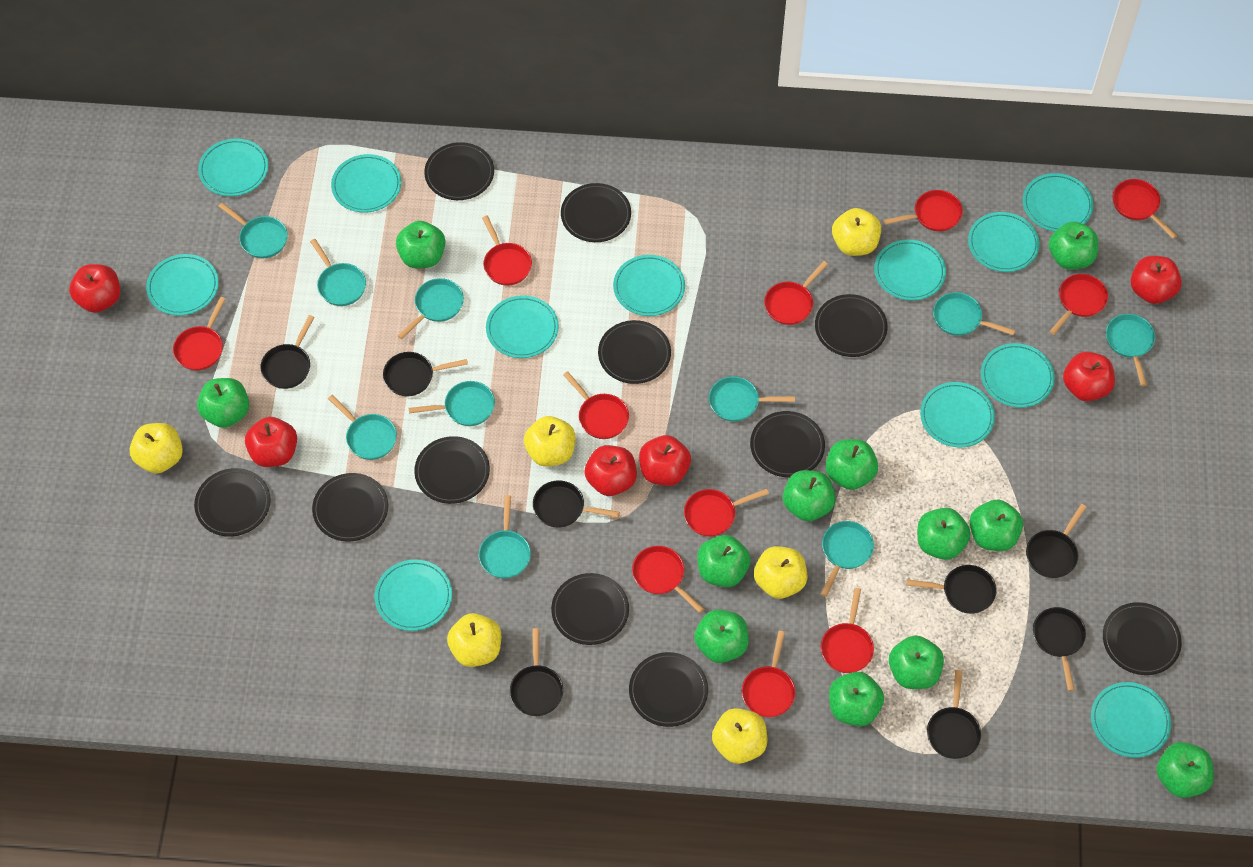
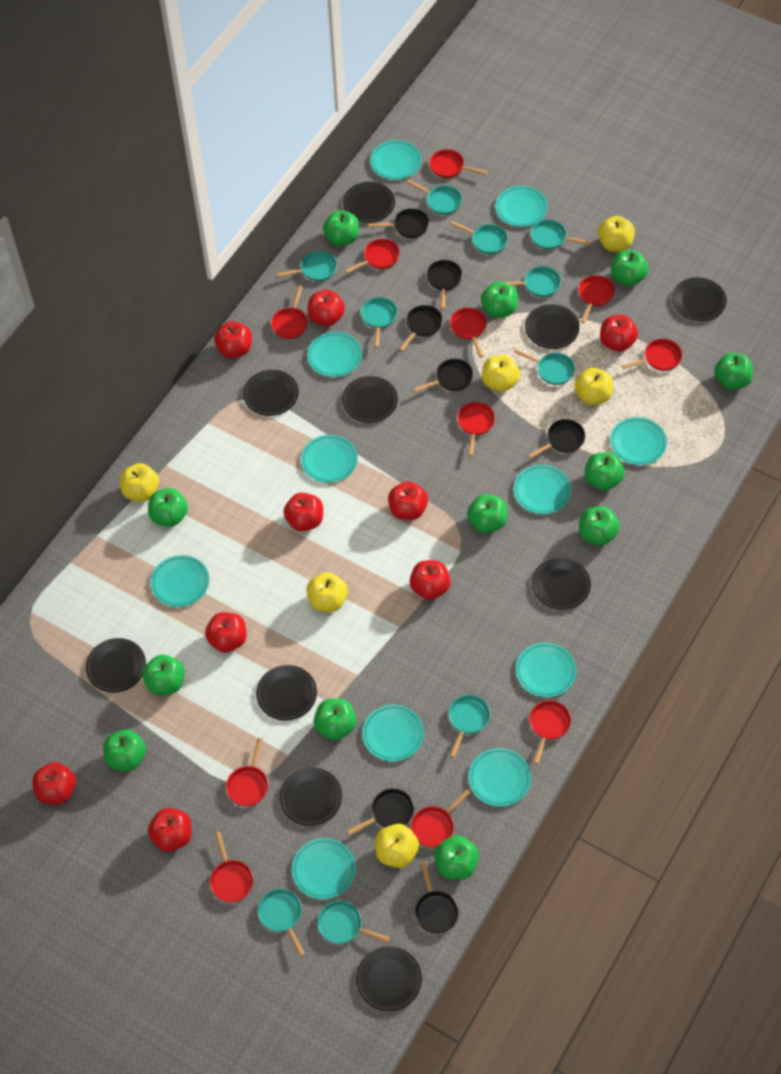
black pan: 8 -> 7
black plate: 11 -> 10
red apple: 6 -> 9
turquoise plate: 12 -> 11

